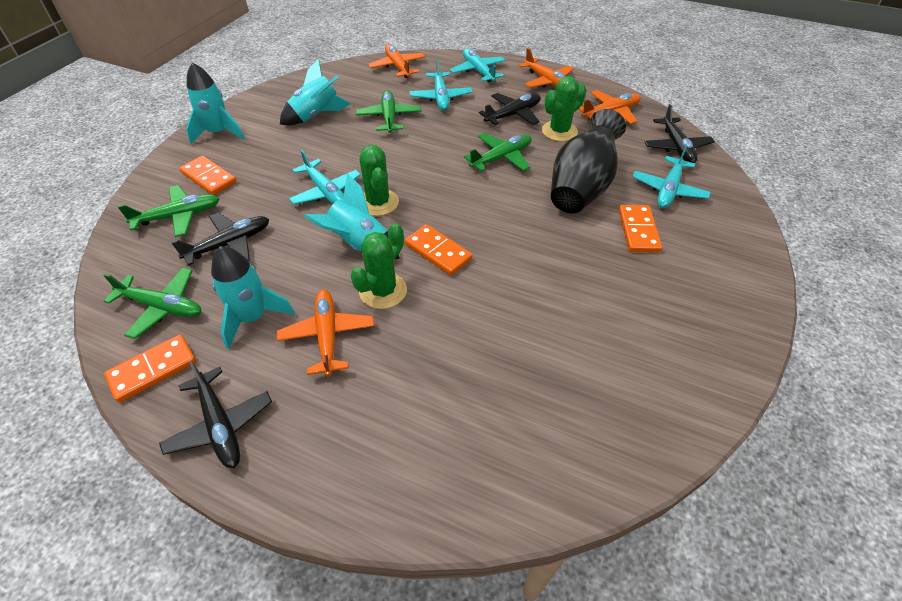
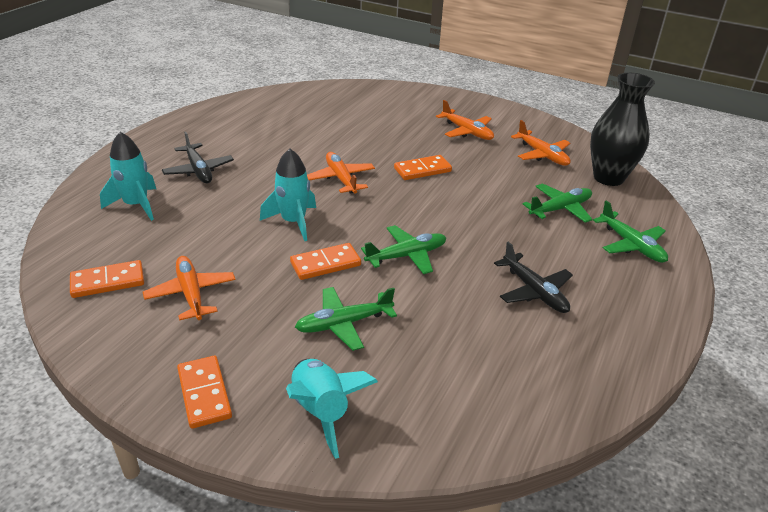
black plane: 4 -> 2
green cactus: 3 -> 0
turquoise plane: 4 -> 0
turquoise rocket: 4 -> 3

